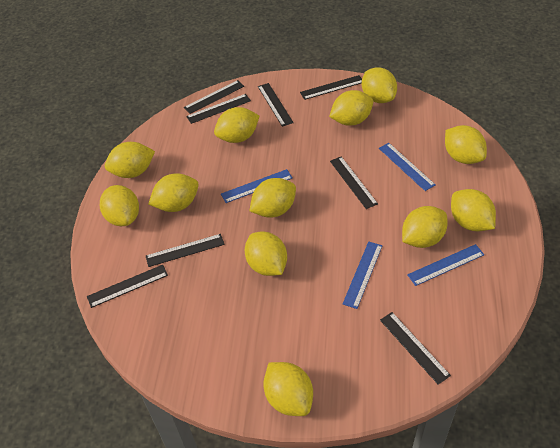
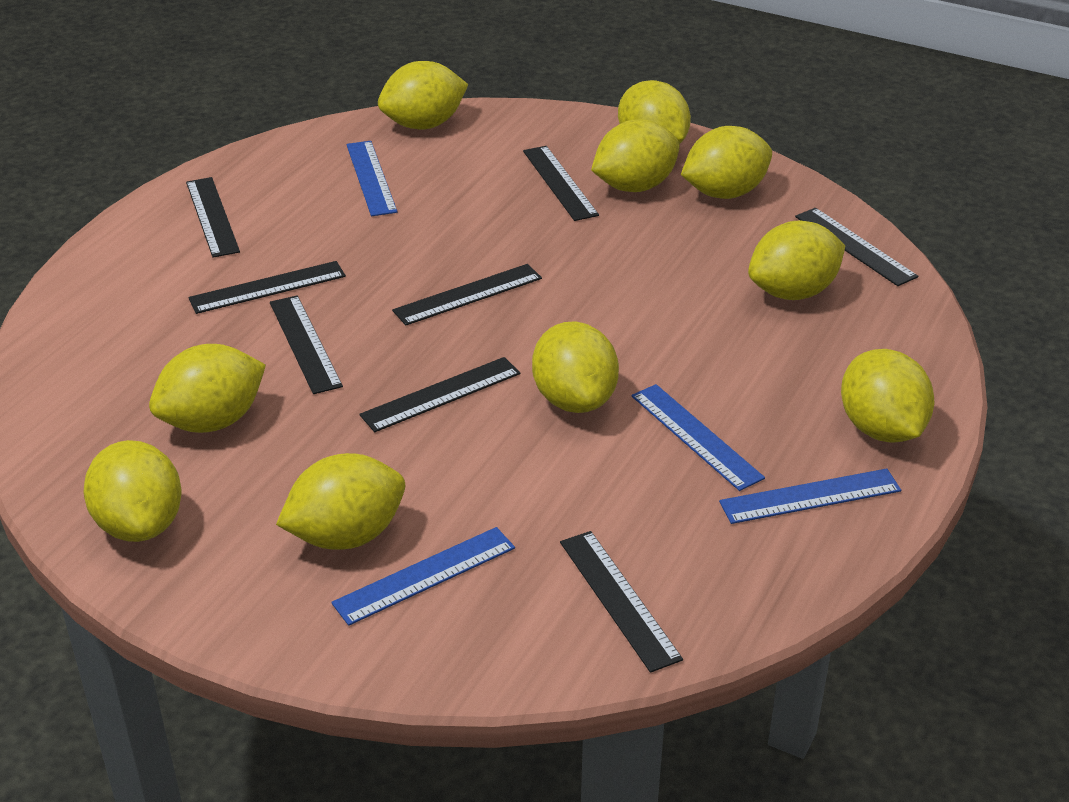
yellow lemon: 12 -> 10

